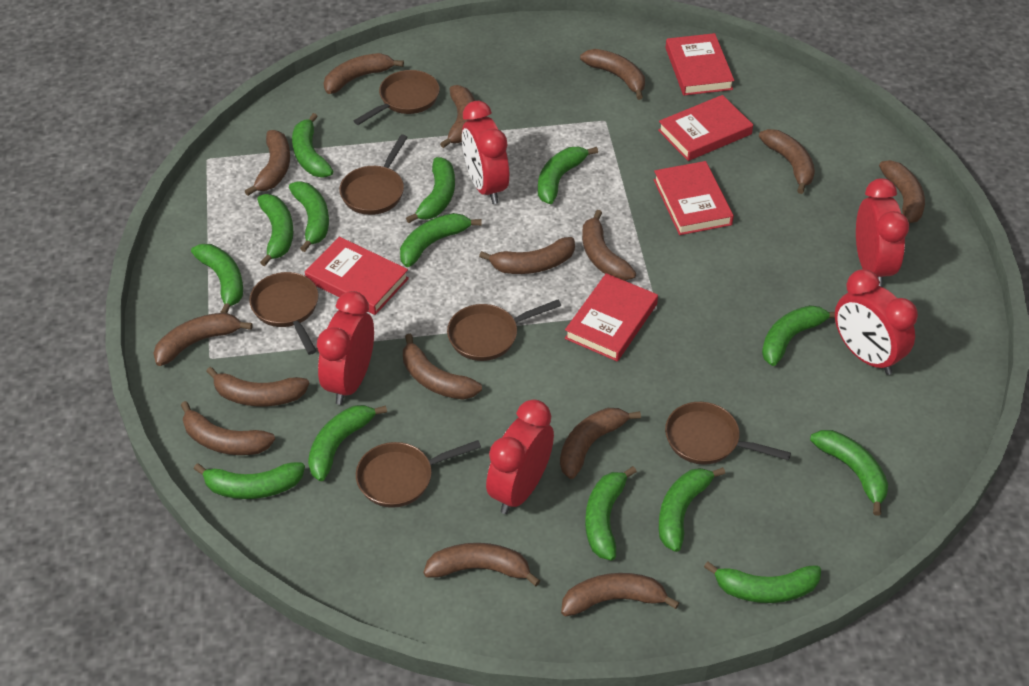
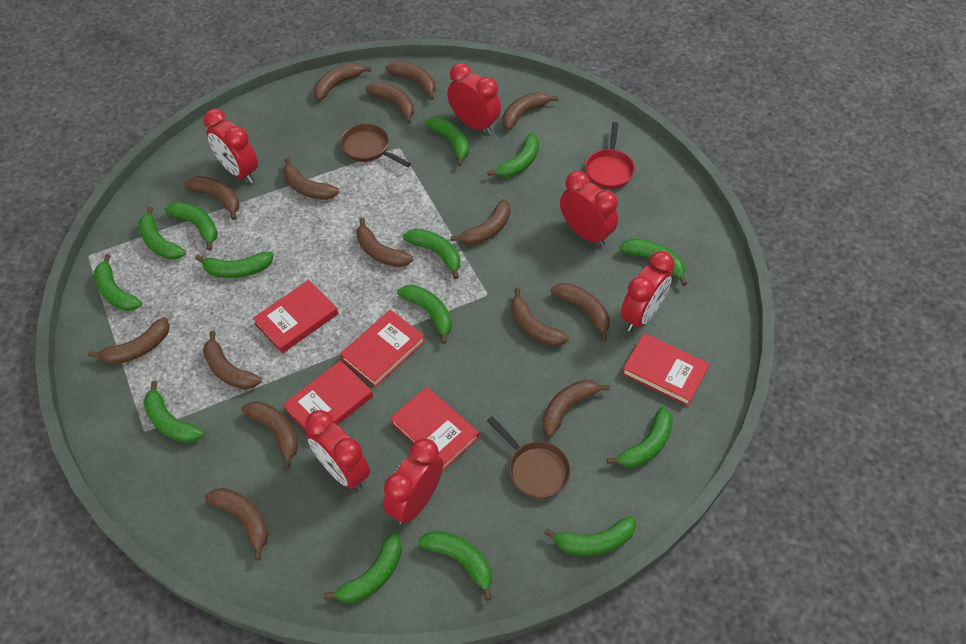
brown pan: 6 -> 2
red clock: 5 -> 6
red pan: 0 -> 1

